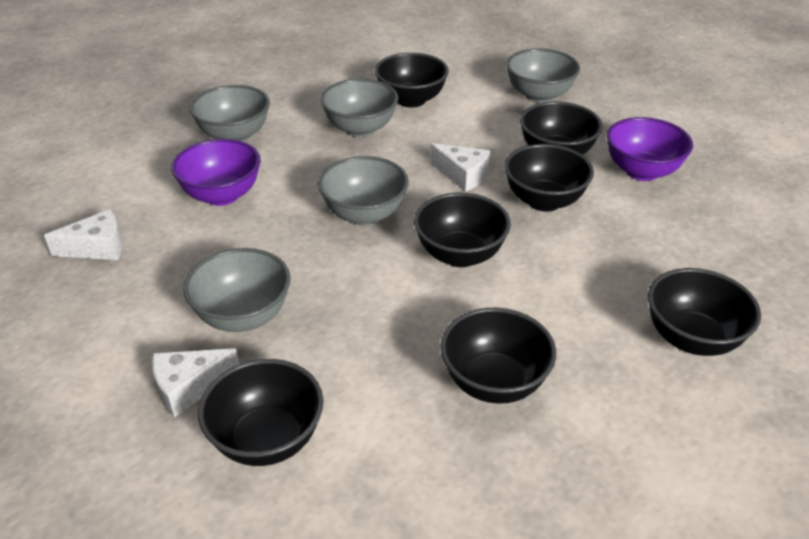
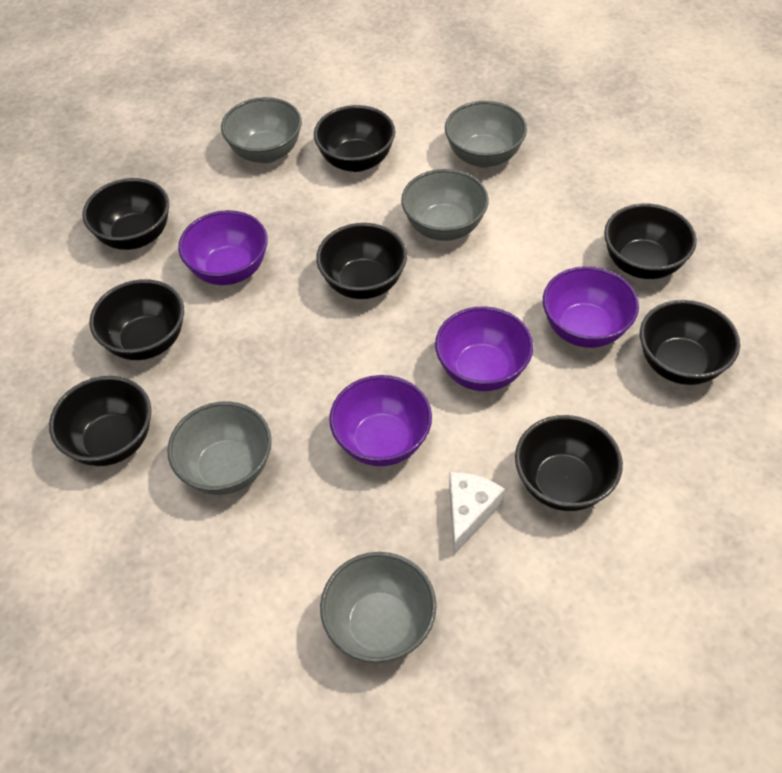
black bowl: 7 -> 8
purple bowl: 2 -> 4
white cheese: 3 -> 1

